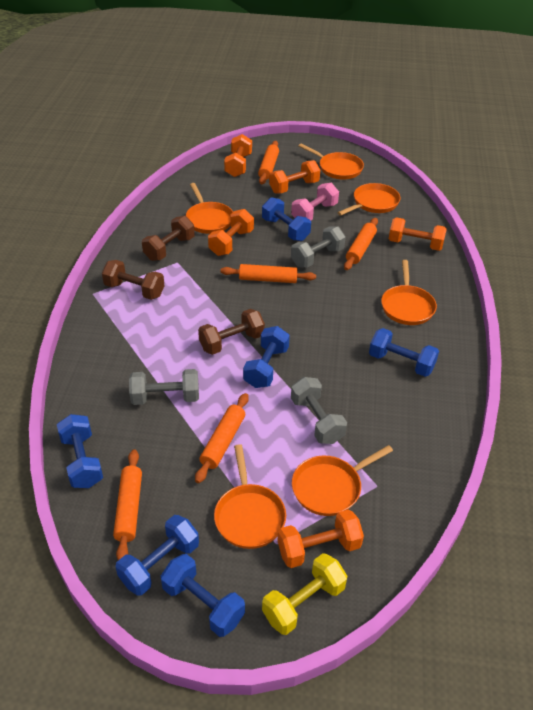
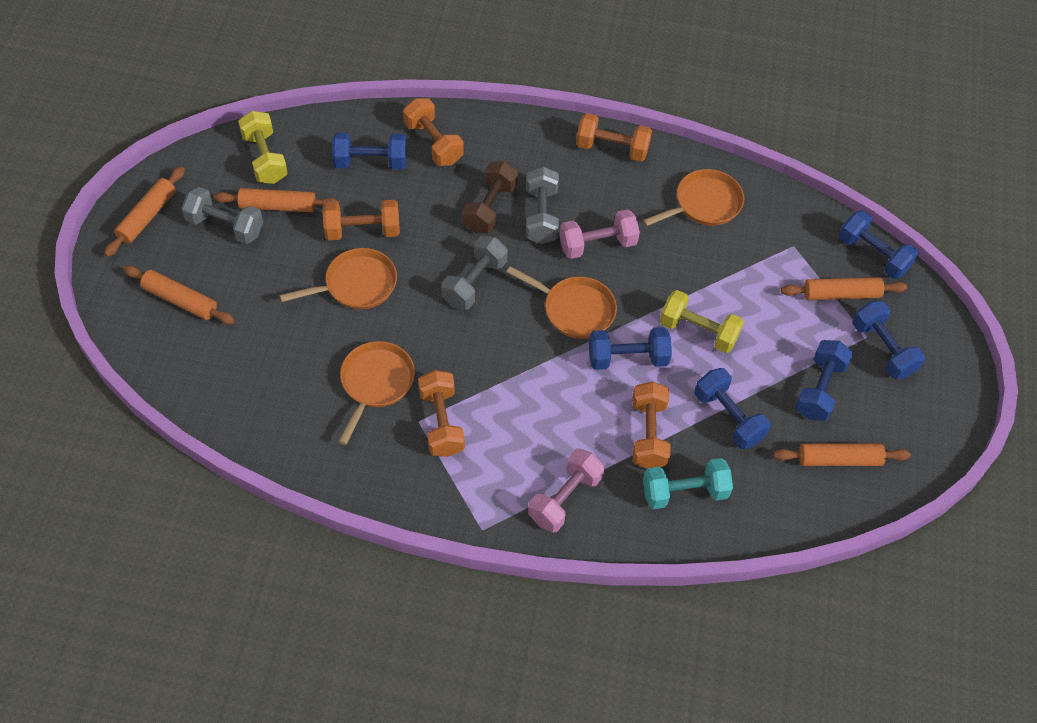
brown dumbbell: 3 -> 1
orange pan: 6 -> 4
pink dumbbell: 1 -> 2
turquoise dumbbell: 0 -> 1
yellow dumbbell: 1 -> 2

